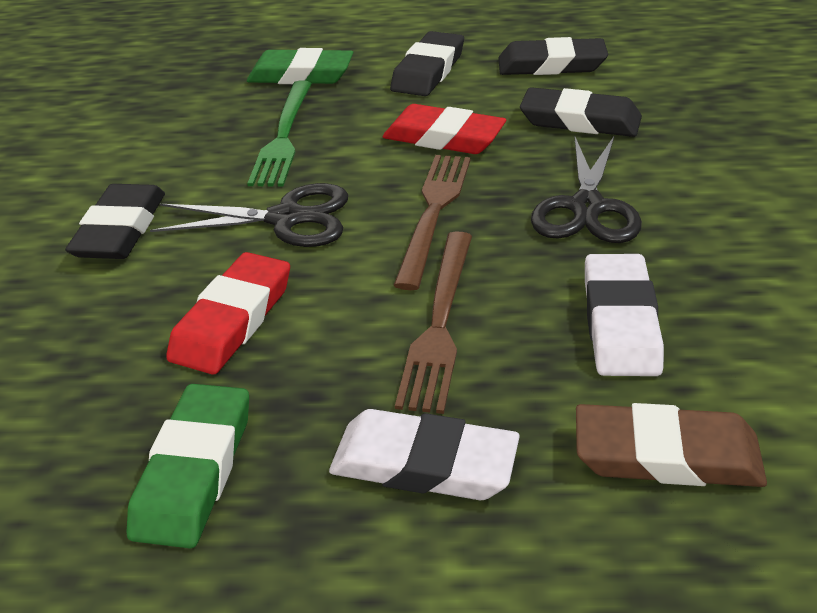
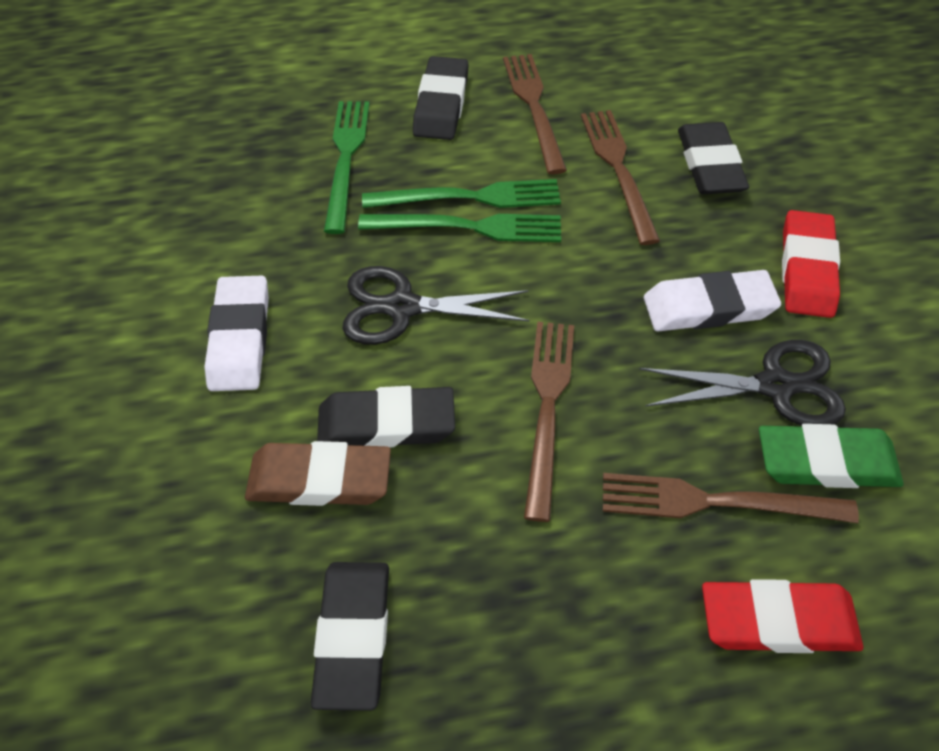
brown fork: 2 -> 4
green eraser: 2 -> 1
green fork: 1 -> 3

